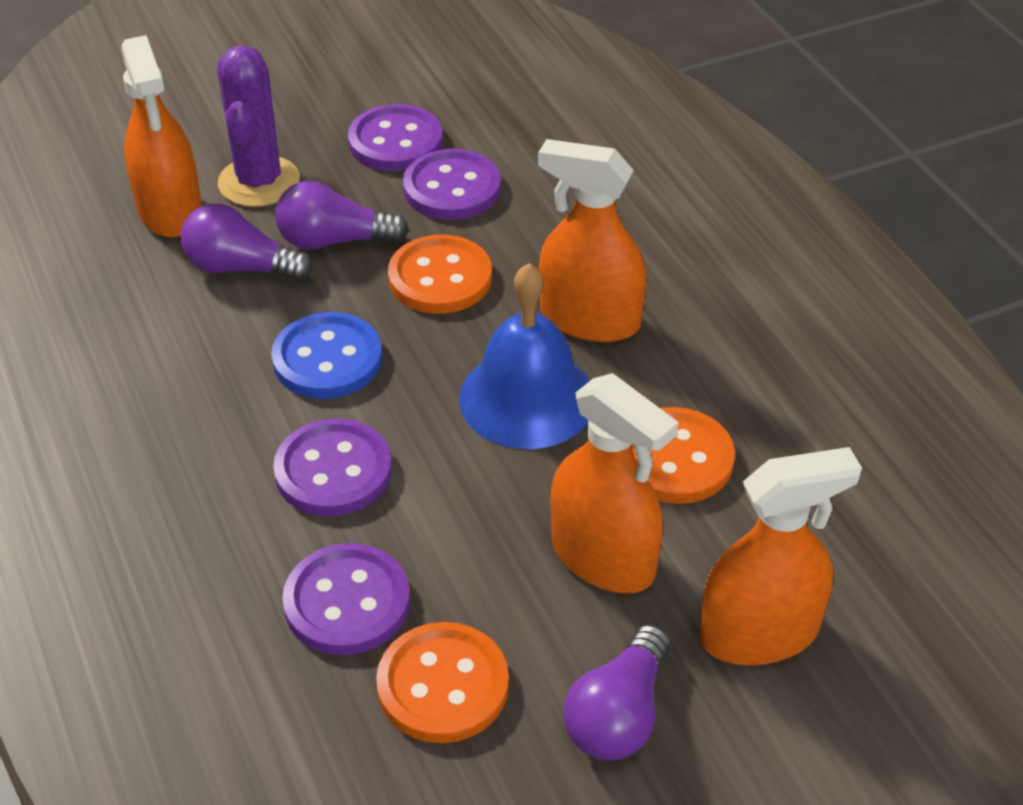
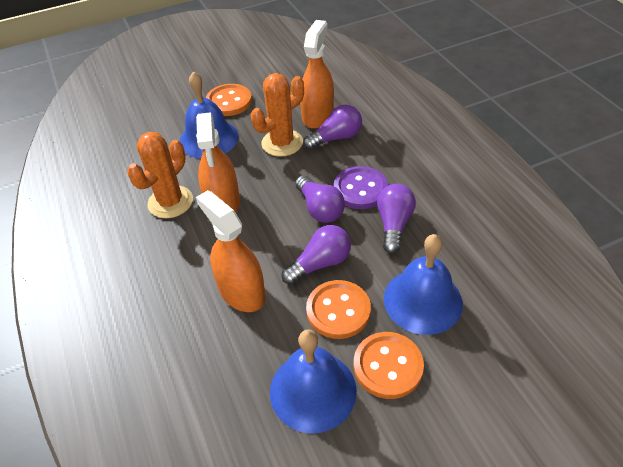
blue bell: 1 -> 3
blue button: 1 -> 0
orange cactus: 0 -> 2
orange spray bottle: 4 -> 3
purple button: 4 -> 1
purple cactus: 1 -> 0
purple light bulb: 3 -> 4

